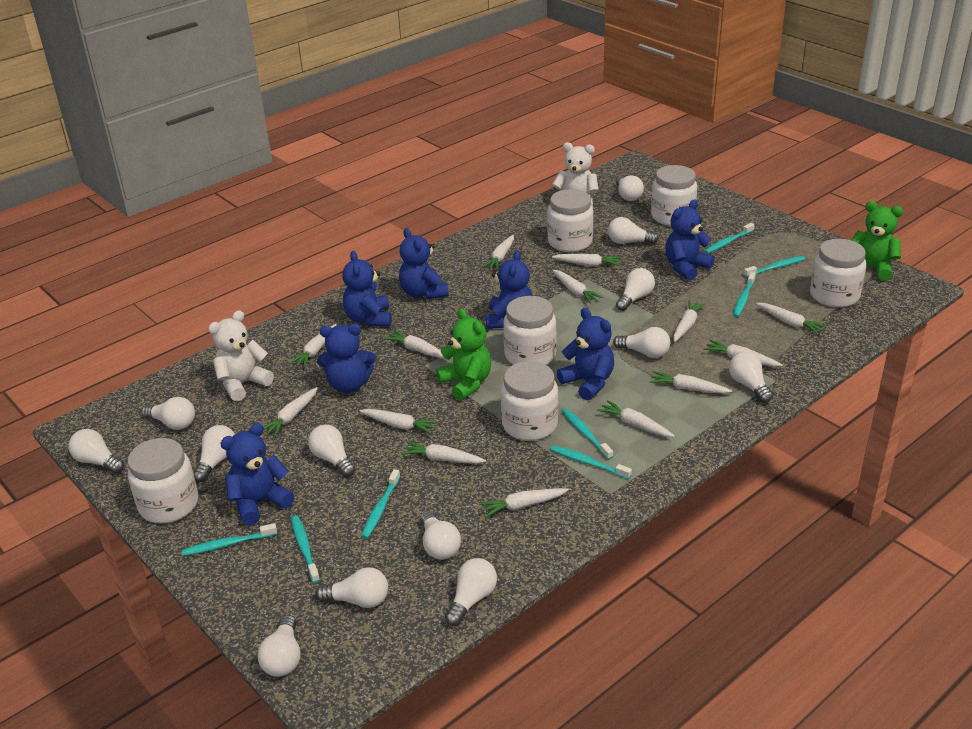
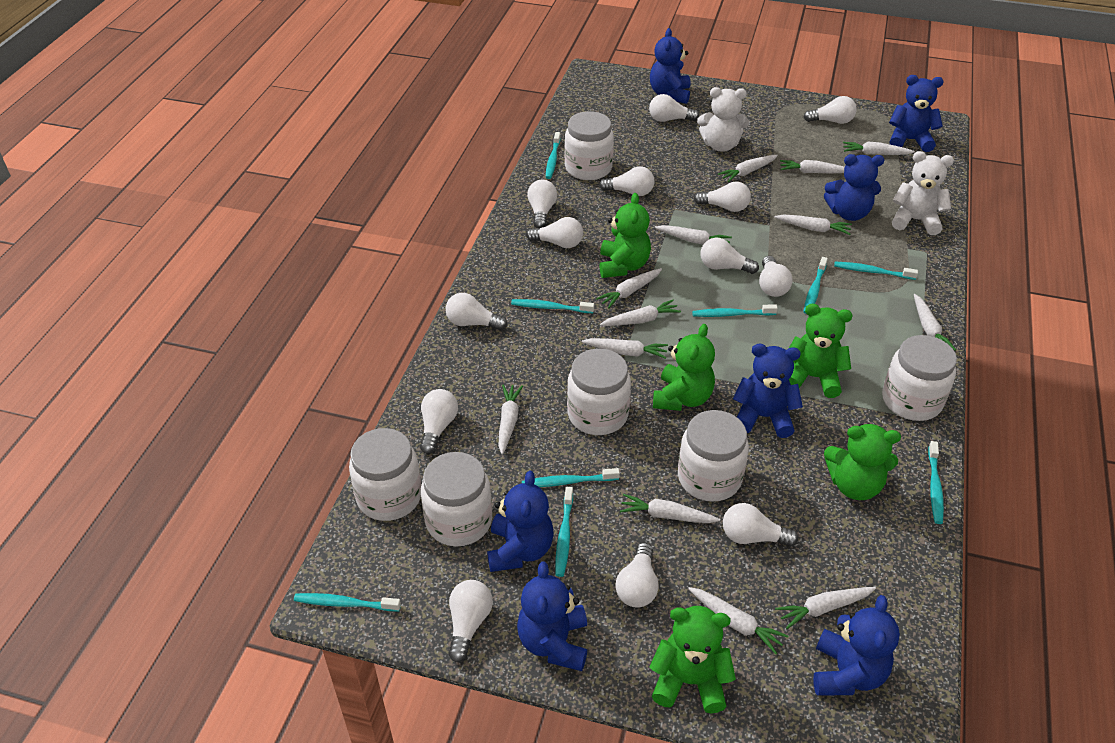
green teddy bear: 2 -> 5
turquoise toothbrush: 8 -> 9
white carrot: 14 -> 13

